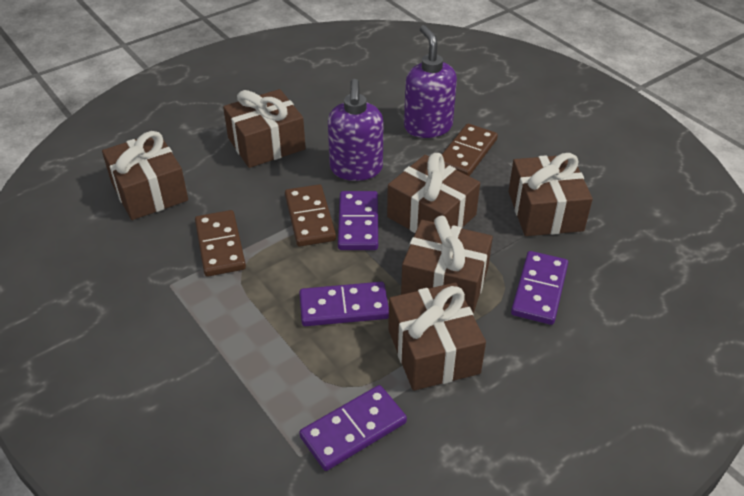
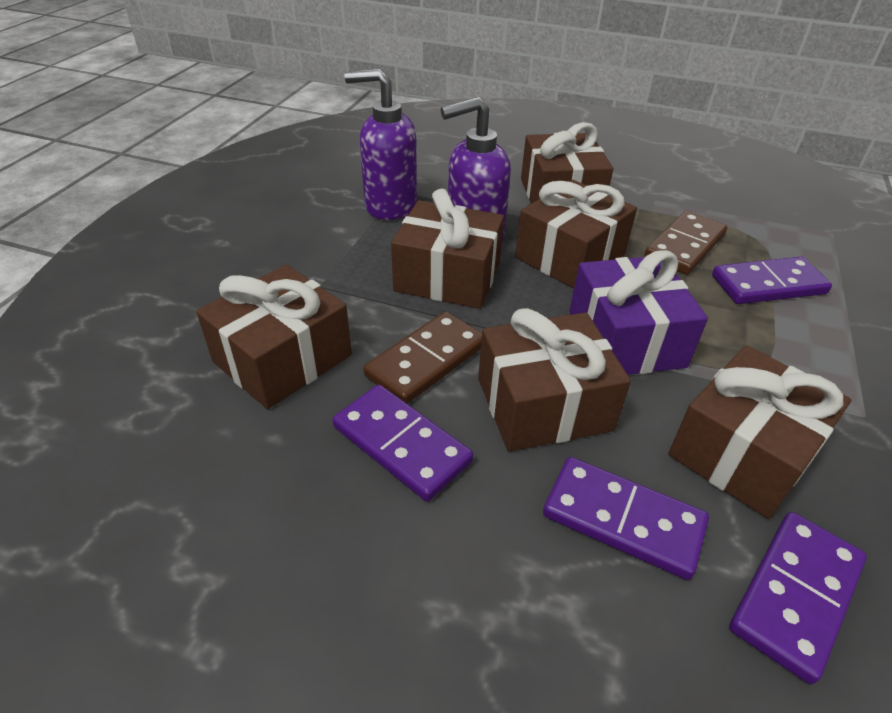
brown domino: 3 -> 2
purple gift: 0 -> 1

